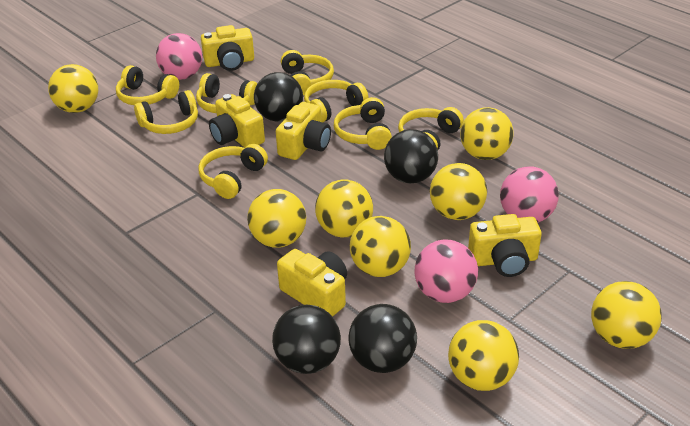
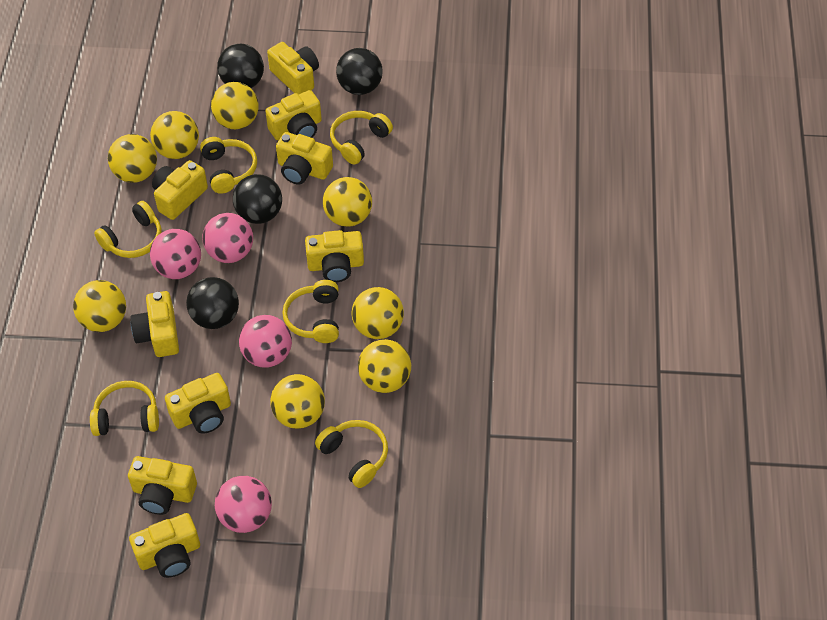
pink ball: 3 -> 4
yellow camera: 5 -> 9
yellow headphones: 8 -> 6

